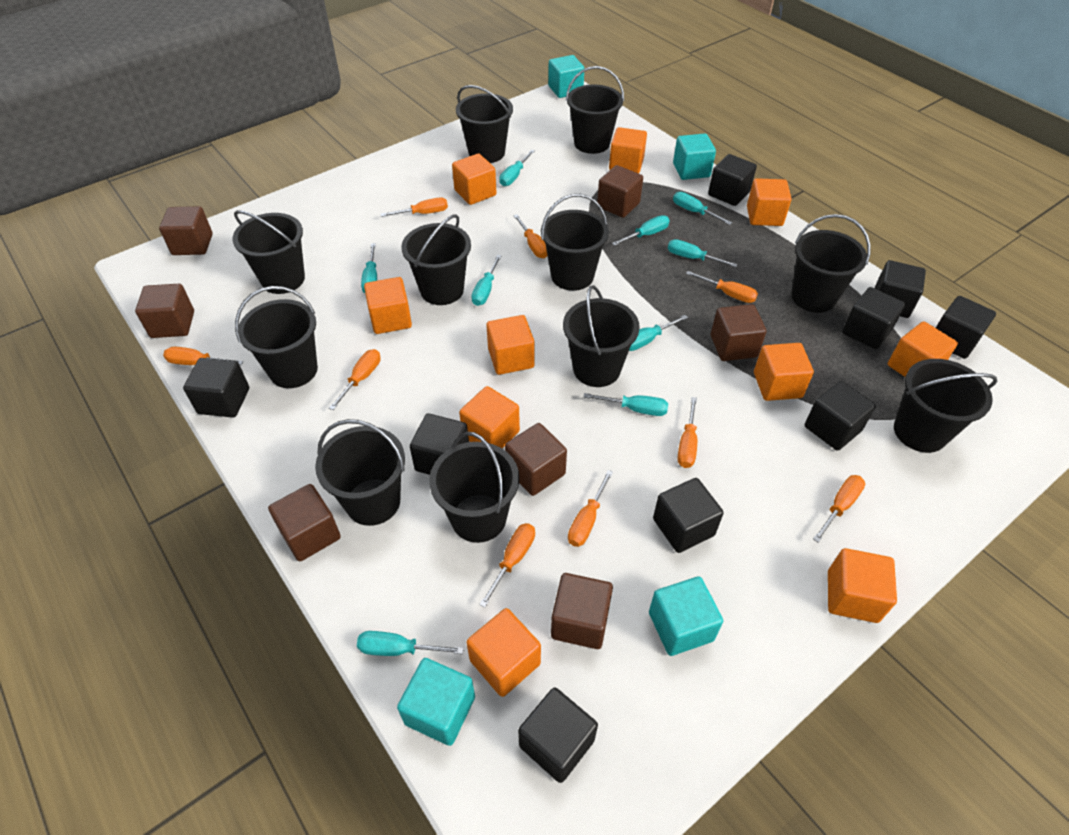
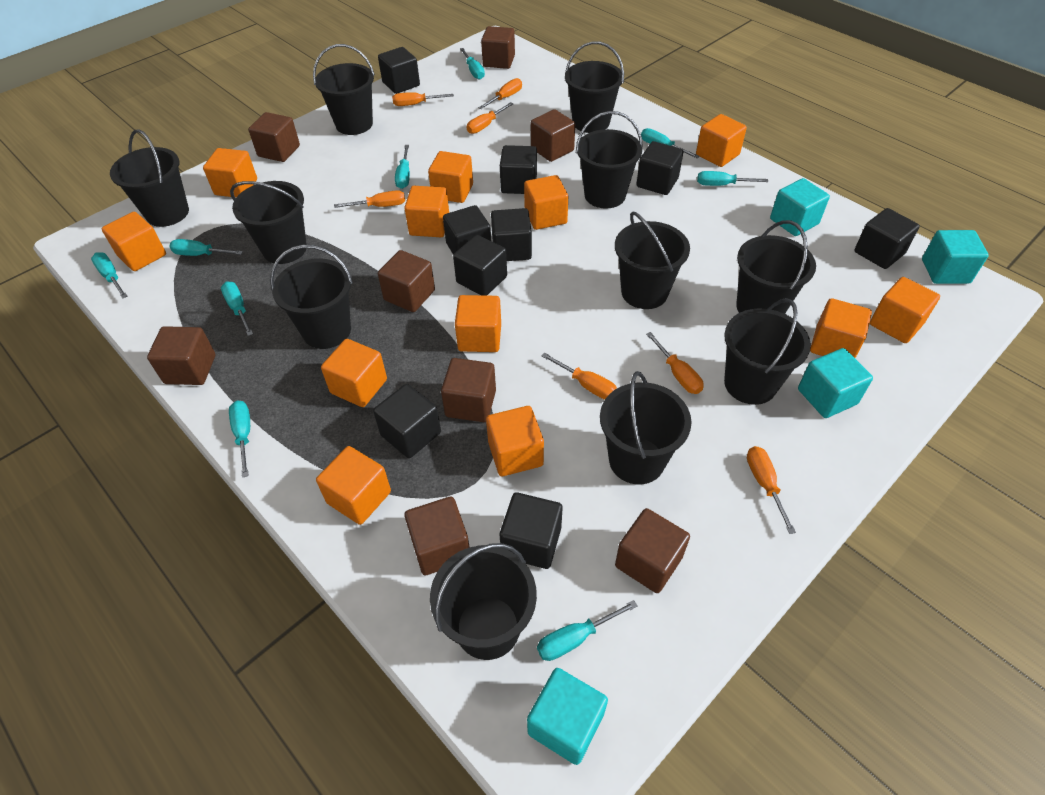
brown cube: 7 -> 8
orange cube: 10 -> 12
orange screwdriver: 9 -> 7

